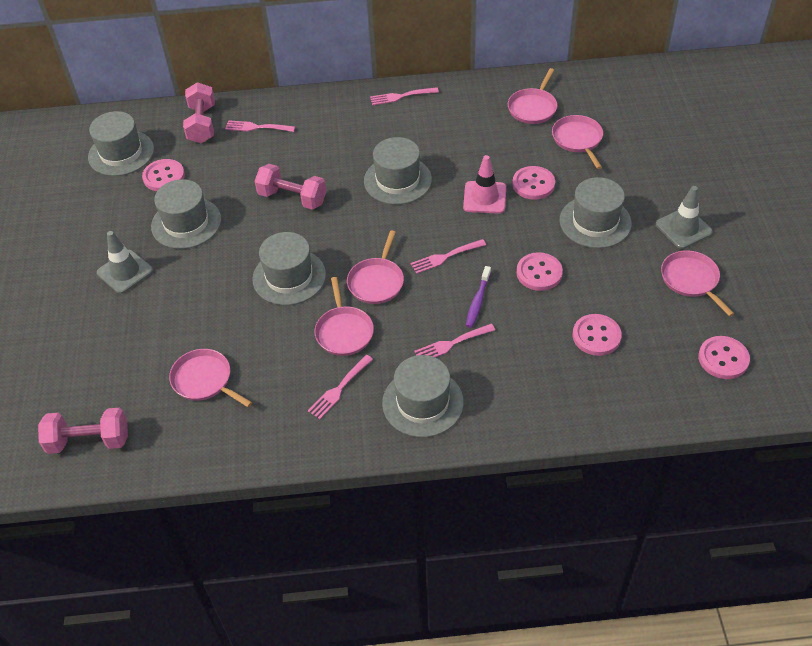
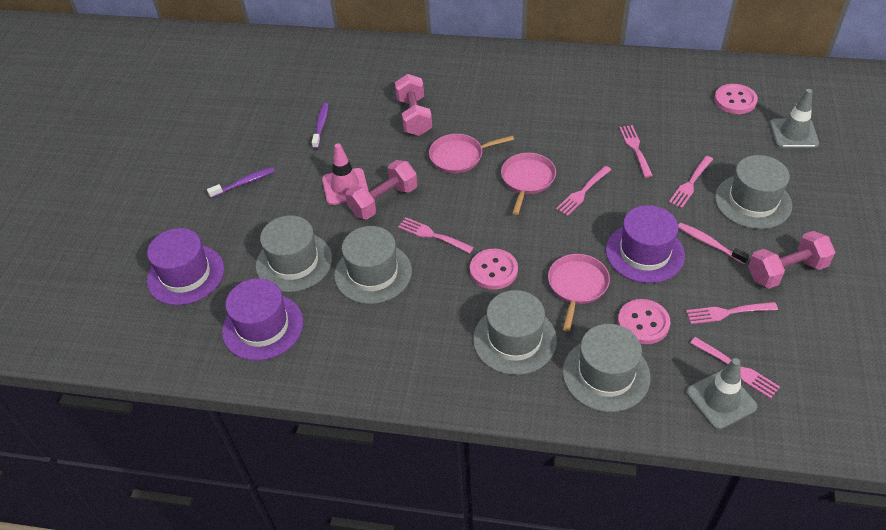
grey hat: 6 -> 5
pink button: 5 -> 3
pink fork: 5 -> 6
pink pan: 6 -> 3
pink toothbrush: 0 -> 1
purple hat: 0 -> 3
purple toothbrush: 1 -> 2

